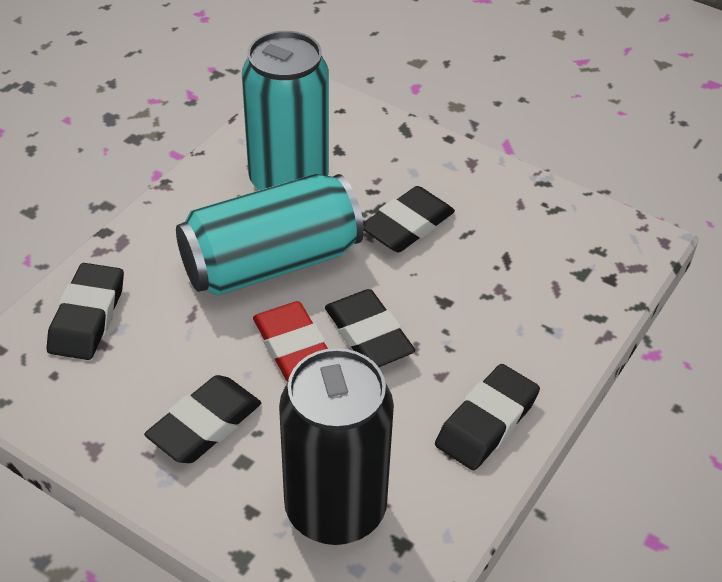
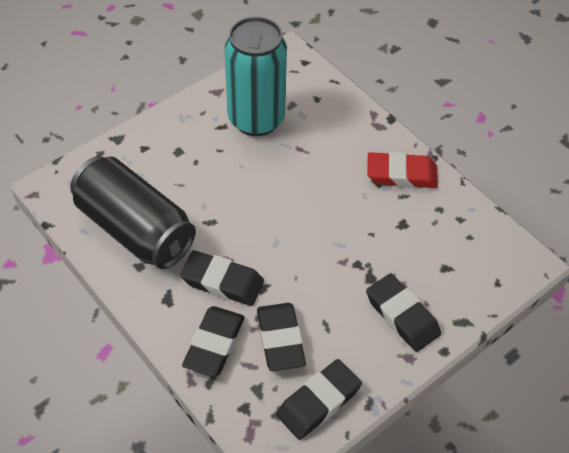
turquoise can: 2 -> 1

